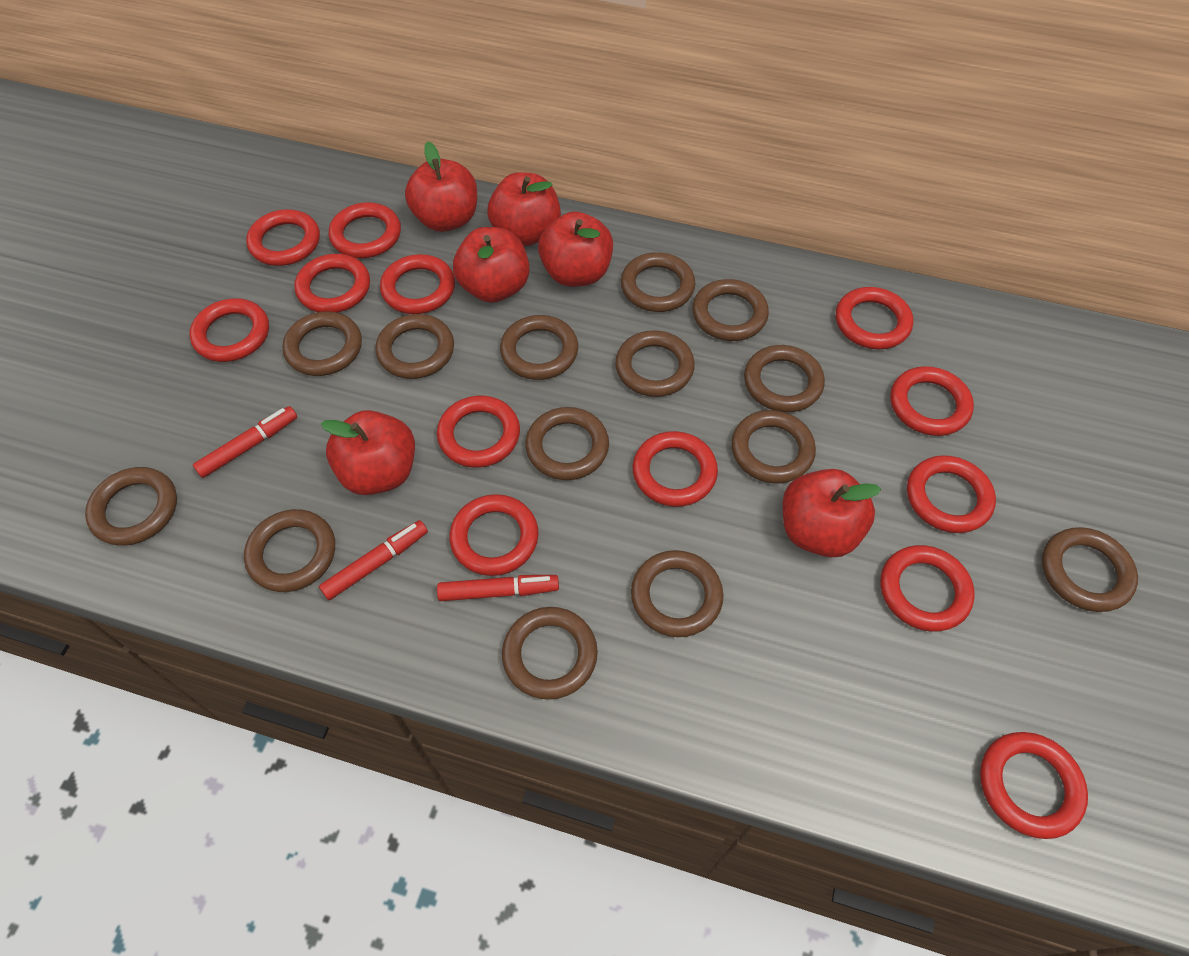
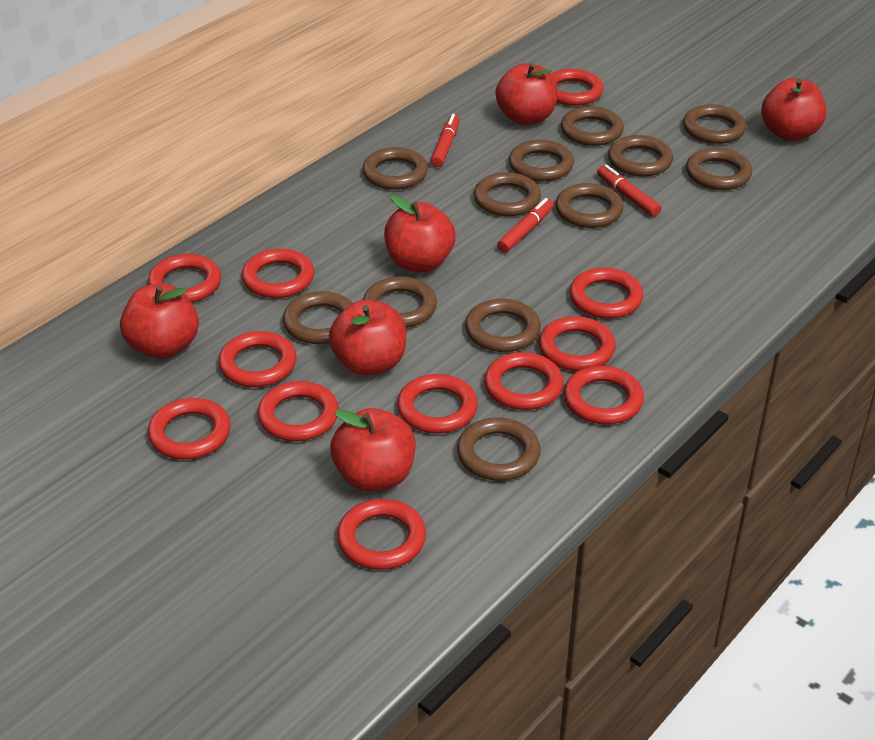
brown ring: 14 -> 12
red ring: 13 -> 12

